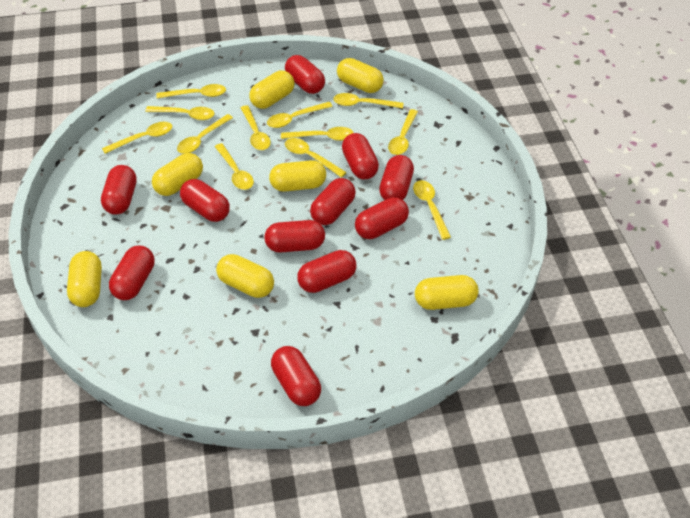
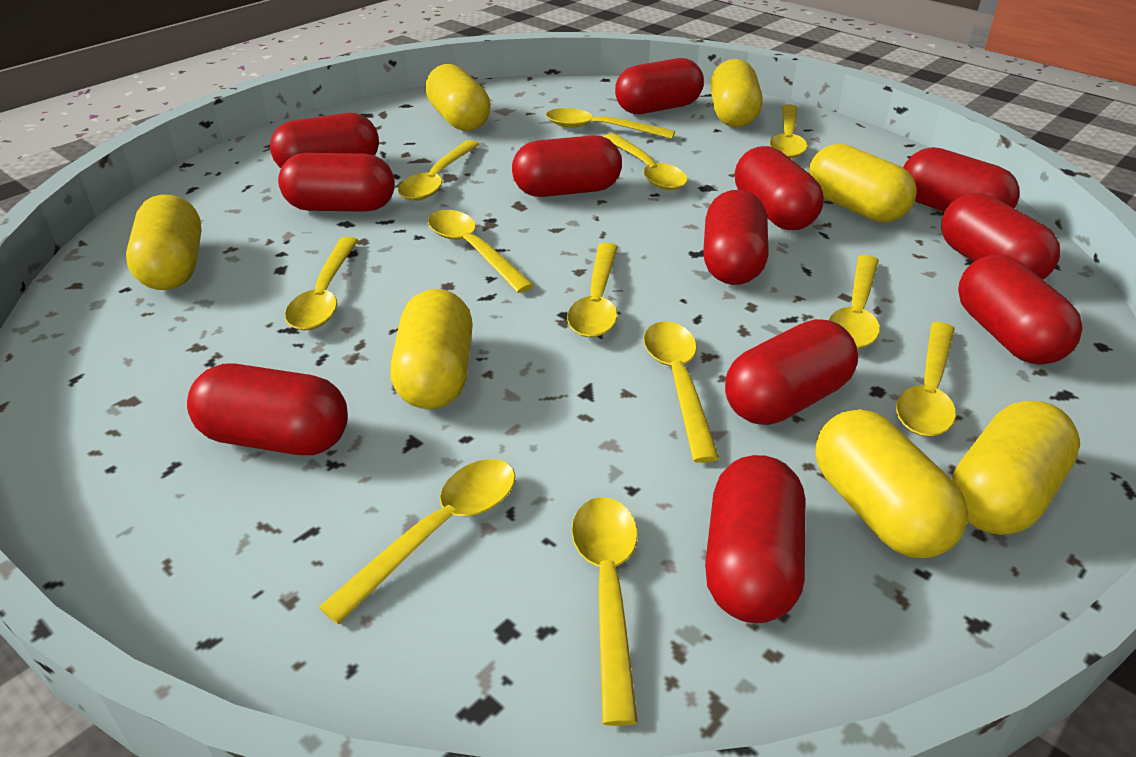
red capsule: 11 -> 12

